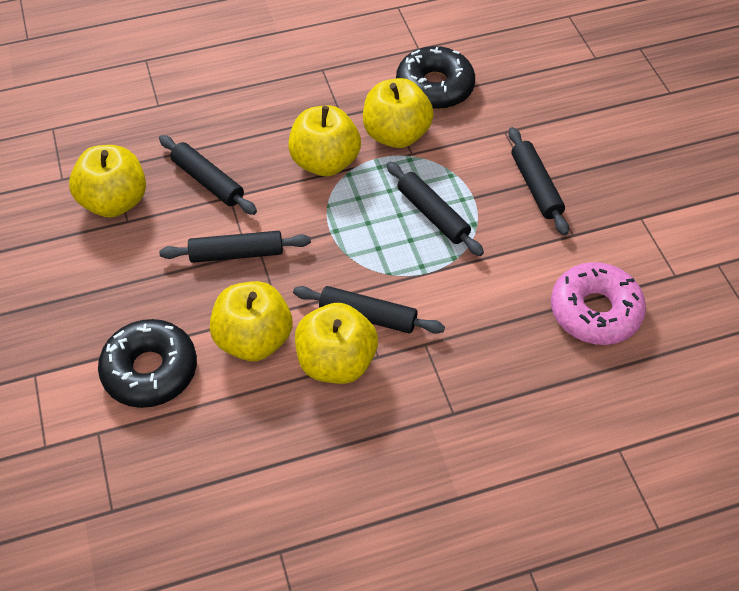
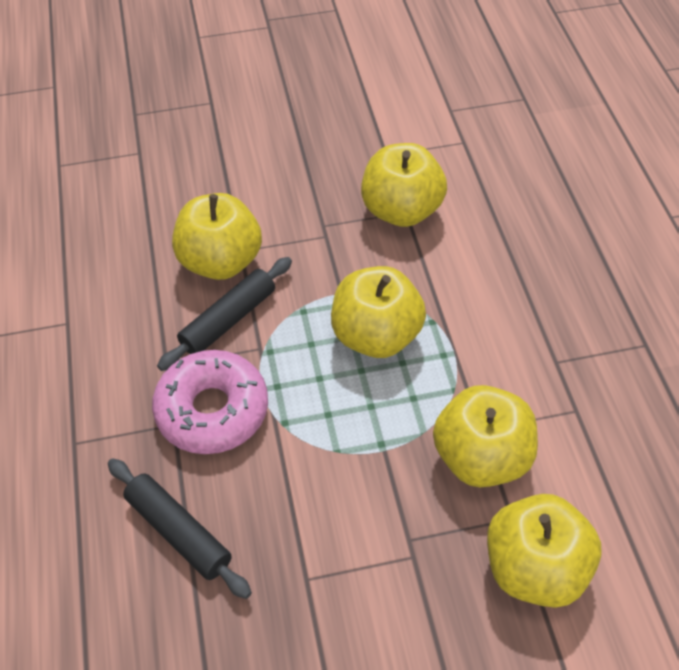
black donut: 2 -> 0
black rolling pin: 5 -> 2

